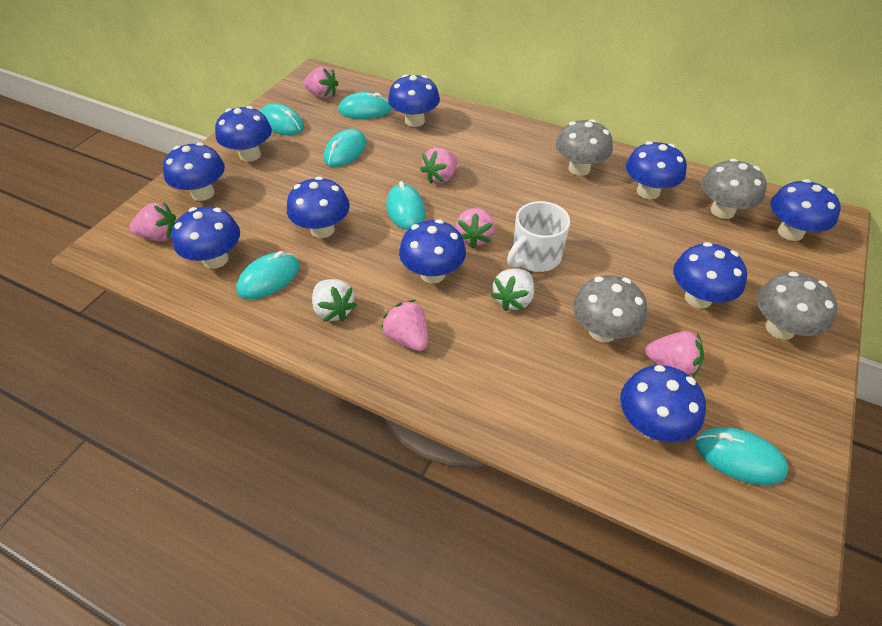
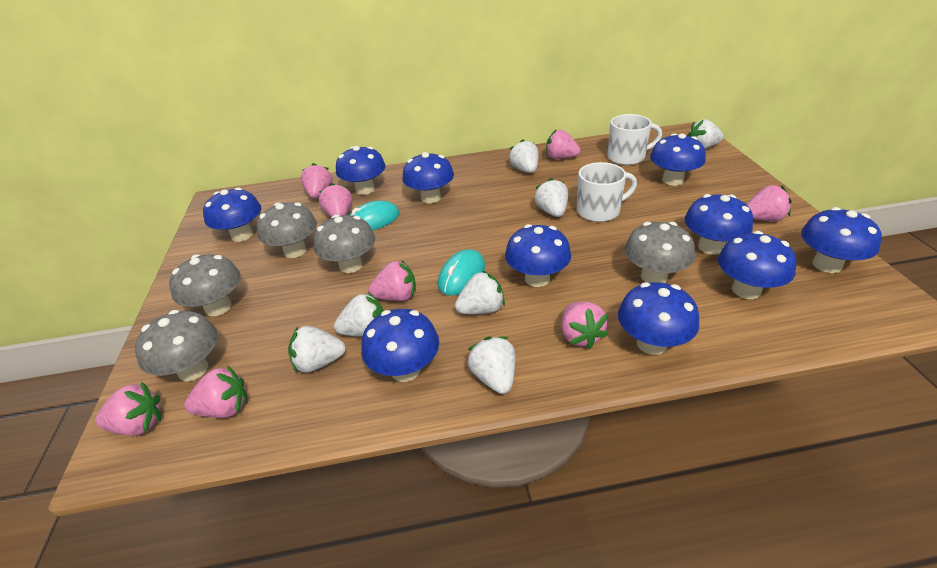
grey mushroom: 4 -> 5
pink strawberry: 6 -> 8
turquoise mouse: 6 -> 2
white mug: 1 -> 2
white strawberry: 2 -> 7

